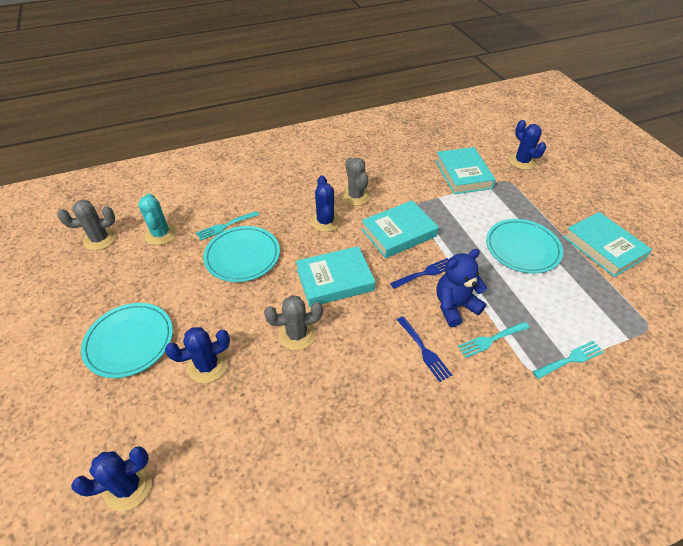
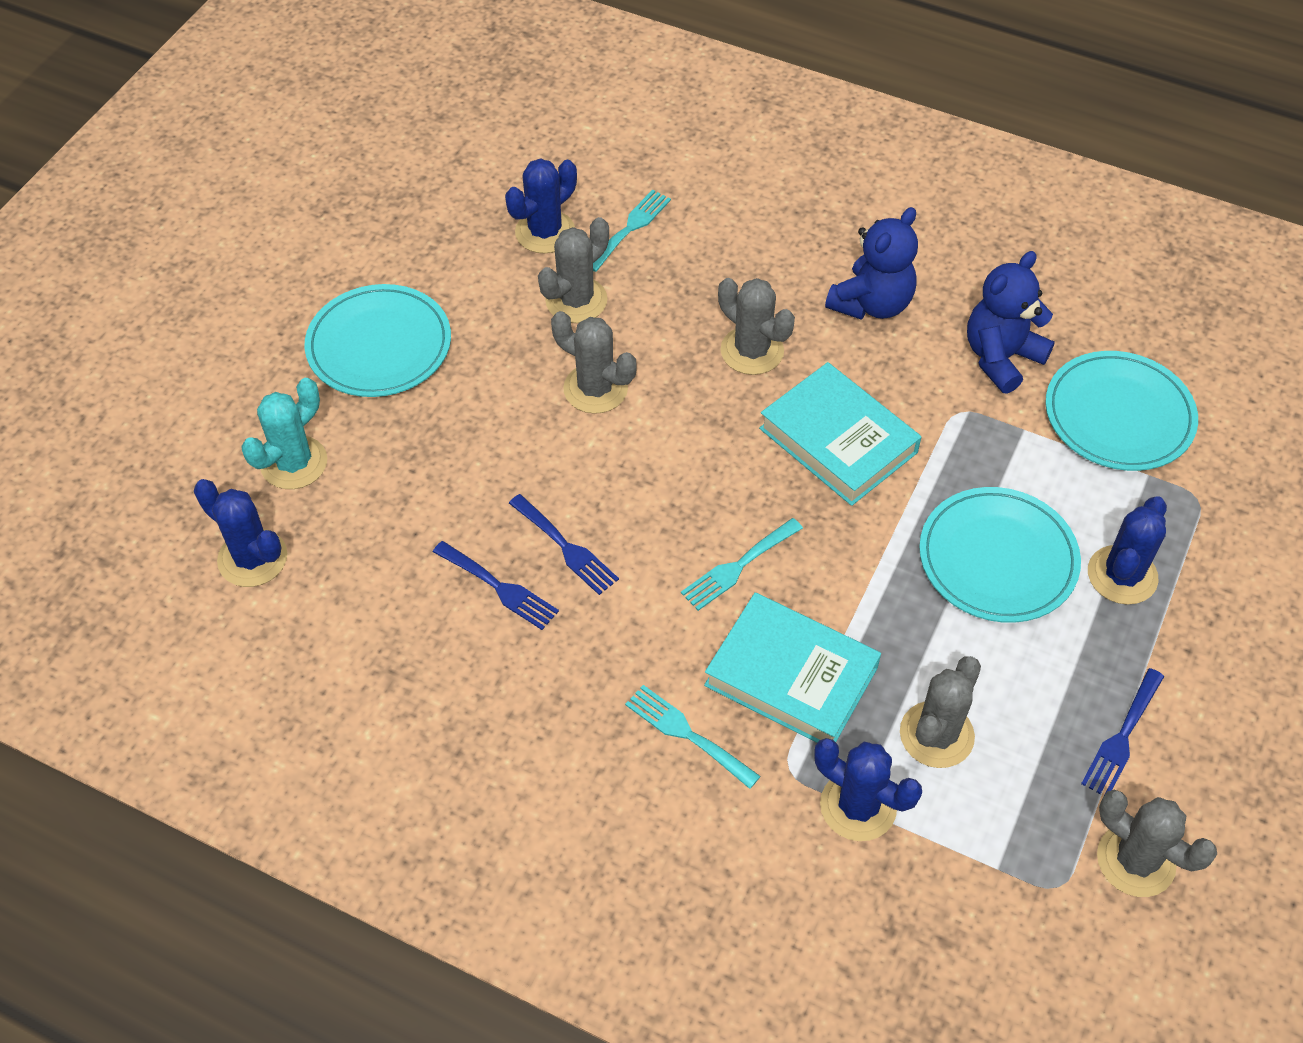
blue fork: 2 -> 3
blue teddy bear: 1 -> 2
grey cactus: 3 -> 5
turquoise book: 4 -> 2

